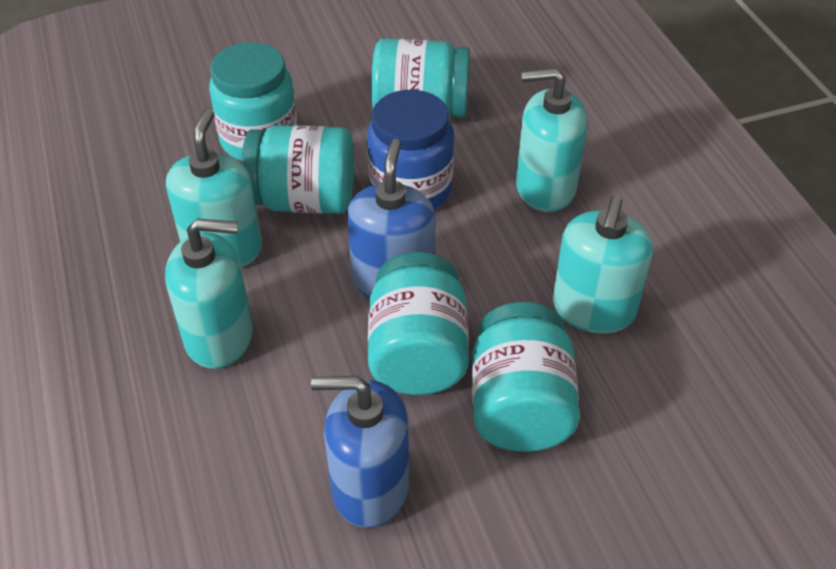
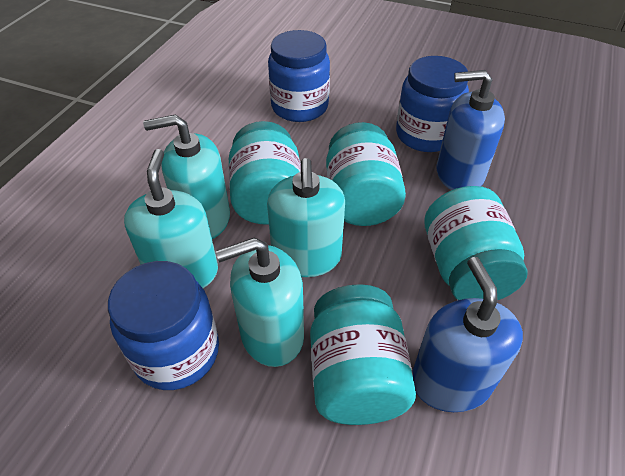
blue jar: 1 -> 3
turquoise jar: 5 -> 4

